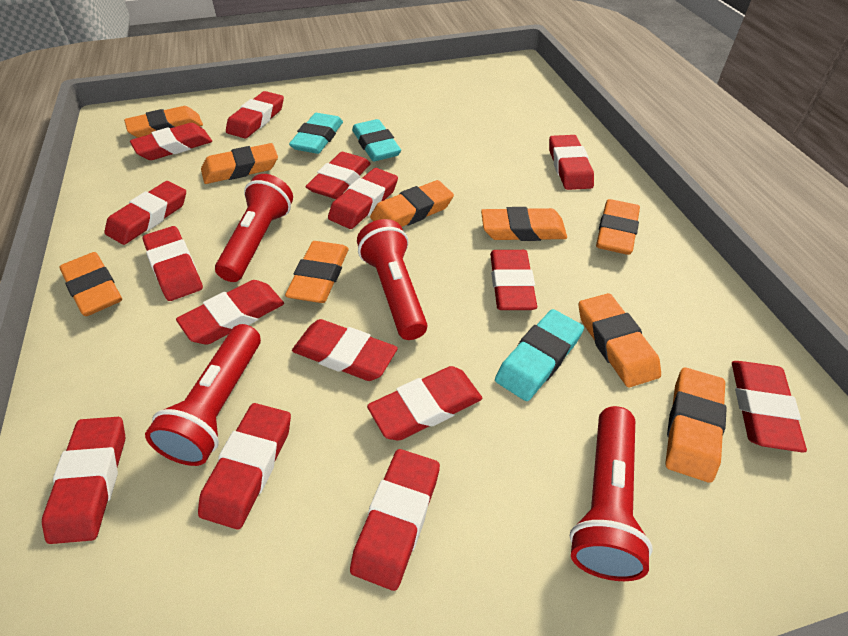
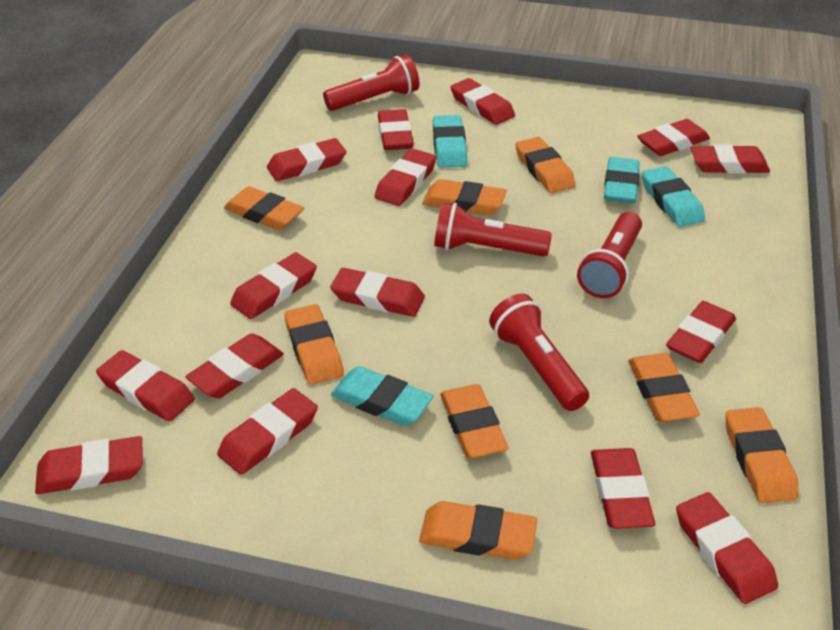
orange eraser: 9 -> 8
turquoise eraser: 3 -> 4

